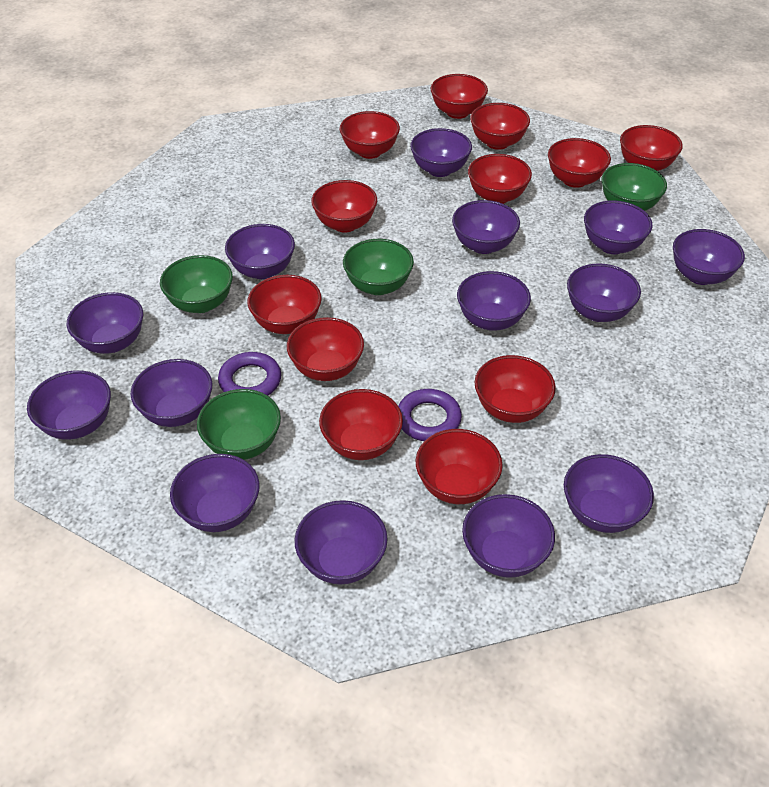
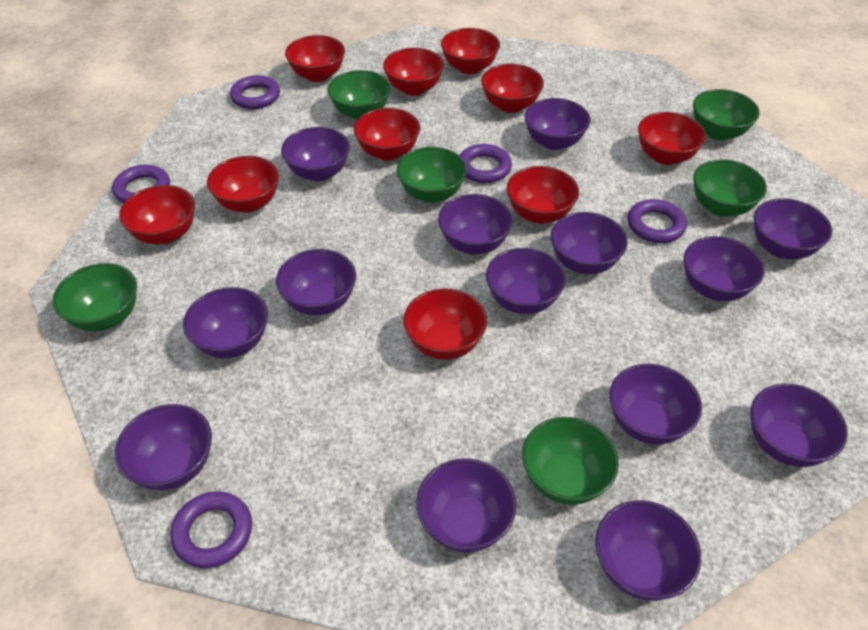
green bowl: 4 -> 6
purple ring: 2 -> 5
red bowl: 12 -> 10

